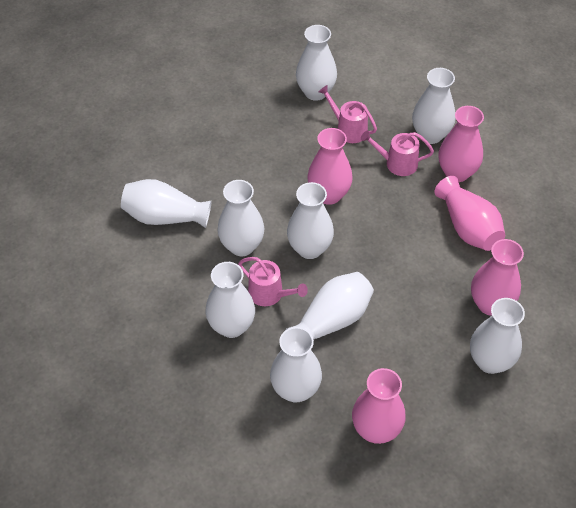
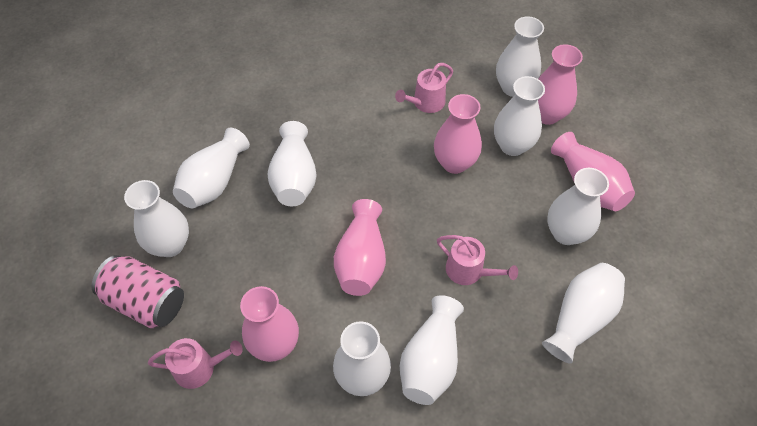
pink can: 0 -> 1

